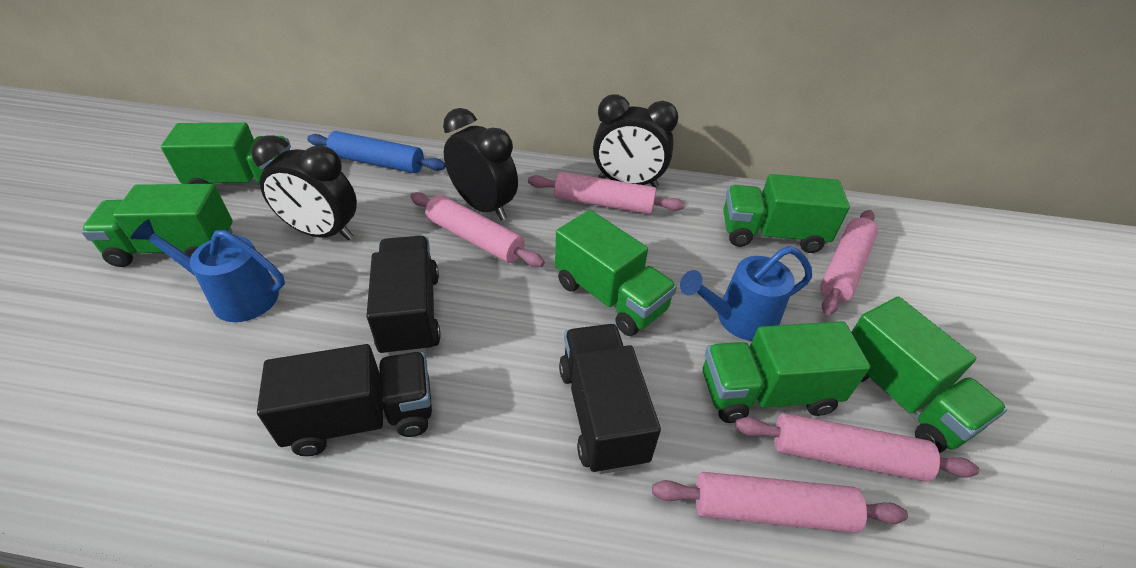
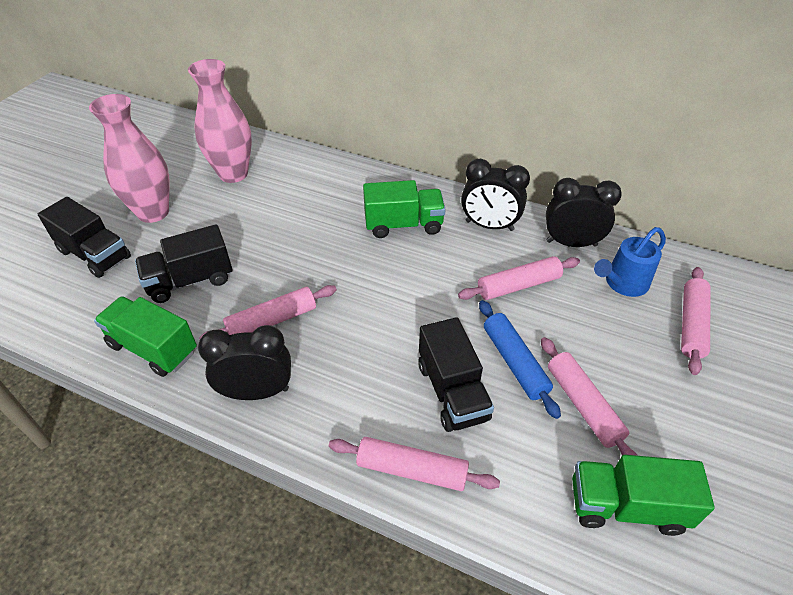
blue watering can: 2 -> 1
green truck: 6 -> 3
pink vase: 0 -> 2

